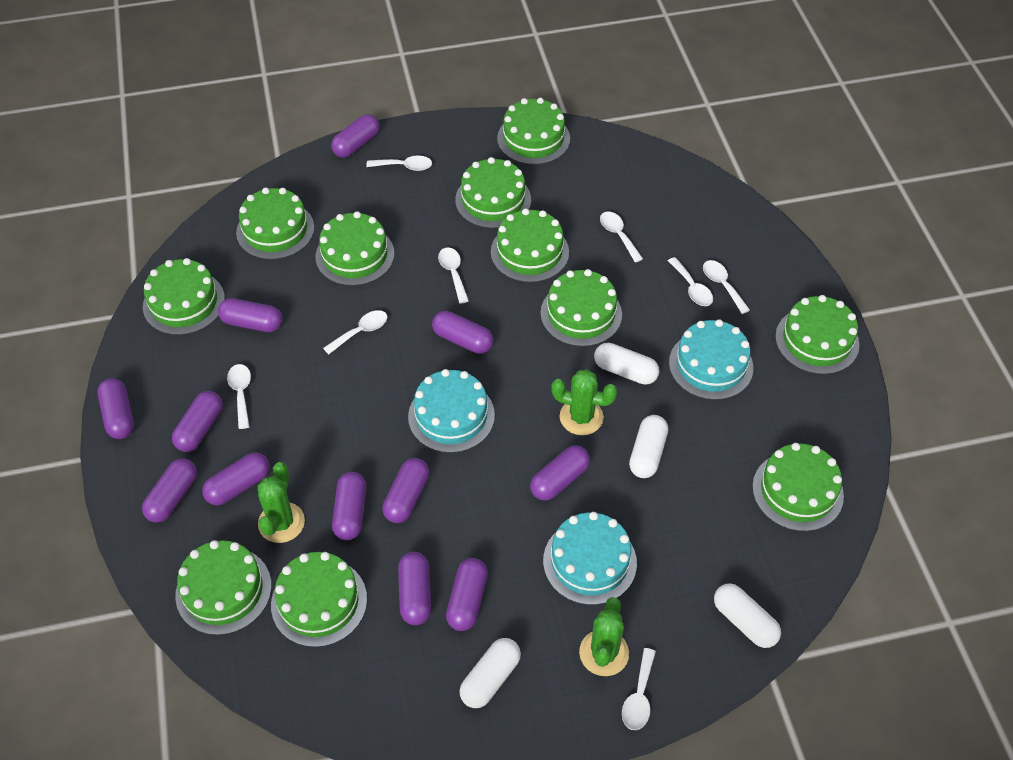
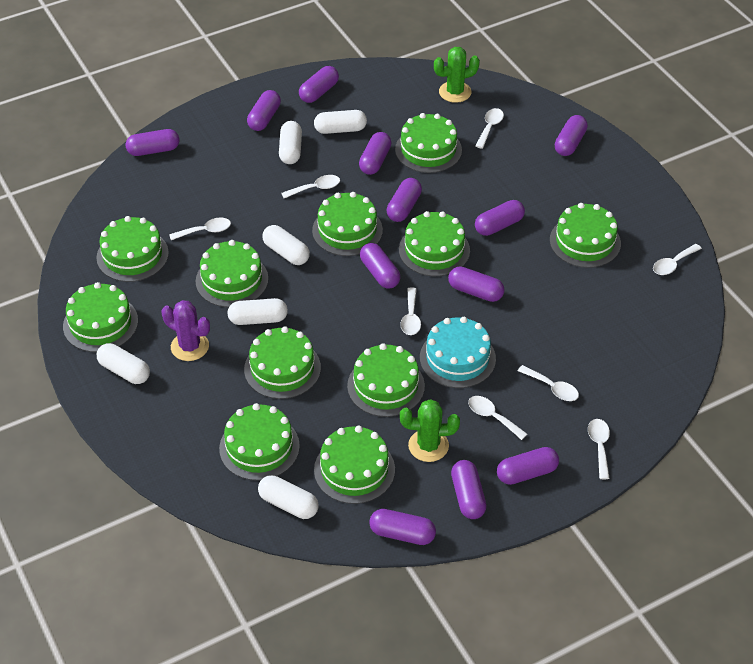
green cactus: 3 -> 2
purple cactus: 0 -> 1
turquoise cake: 3 -> 1
white capsule: 4 -> 6

